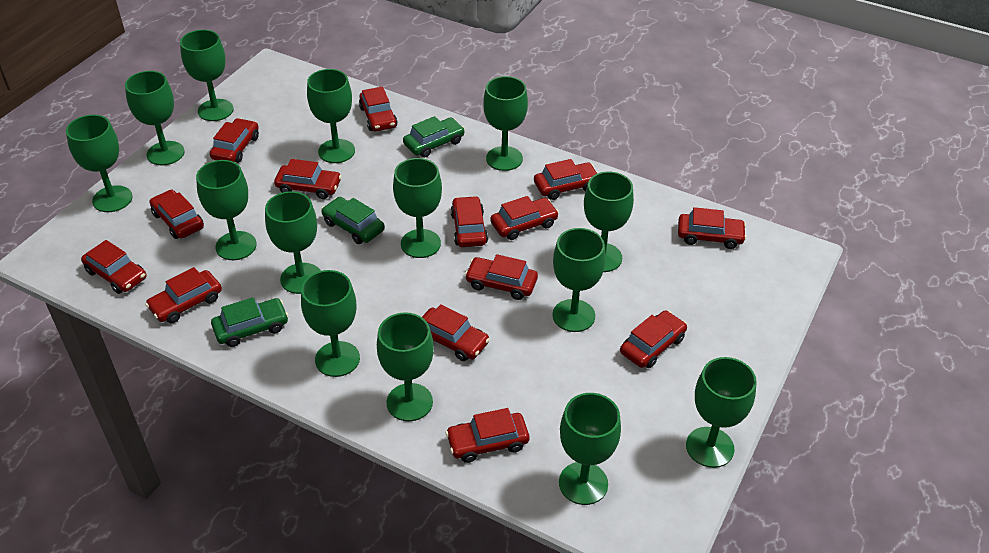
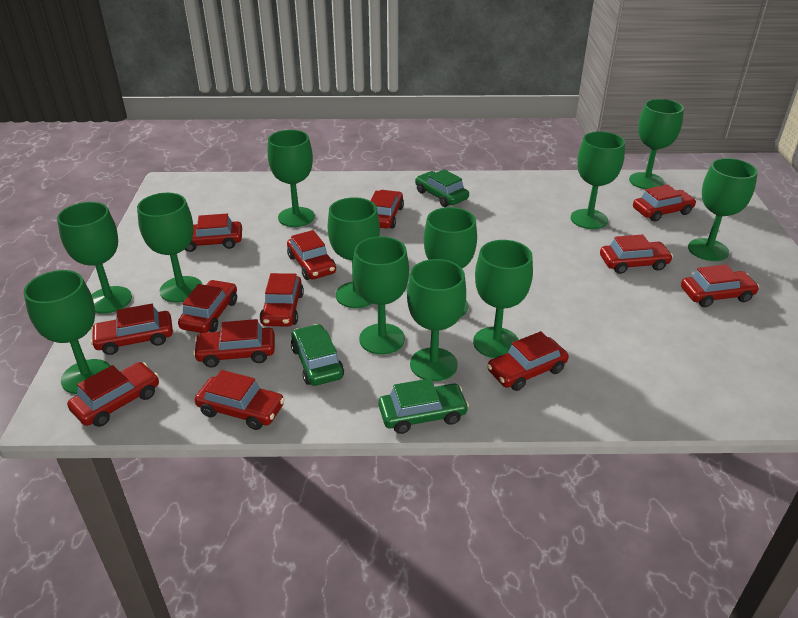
green goblet: 14 -> 12
red car: 14 -> 13

